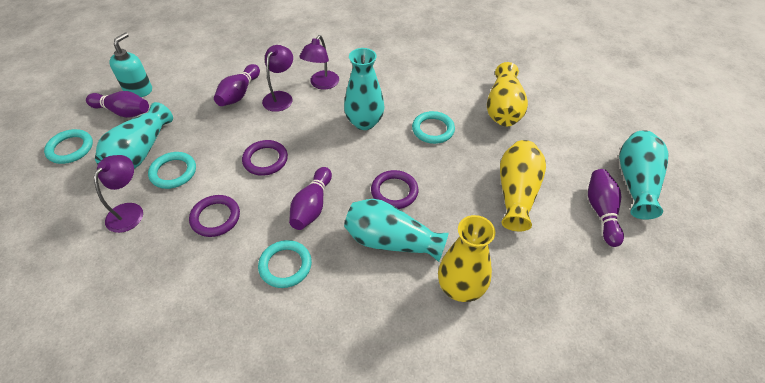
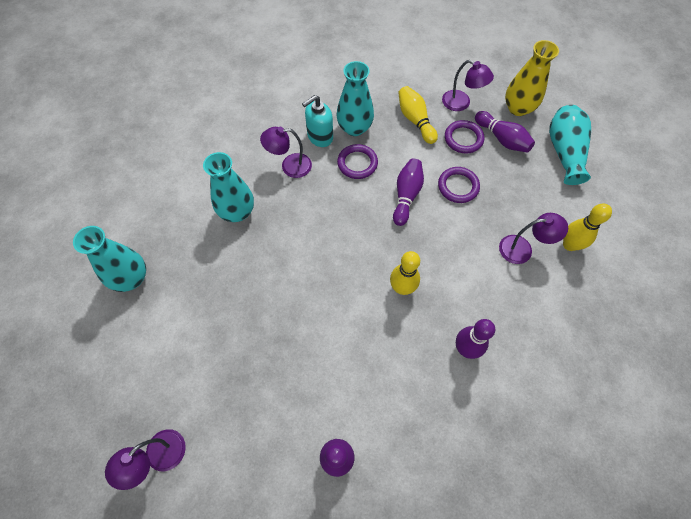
purple lamp: 3 -> 4
turquoise ring: 4 -> 0
yellow bowling pin: 0 -> 3
yellow vase: 3 -> 1

